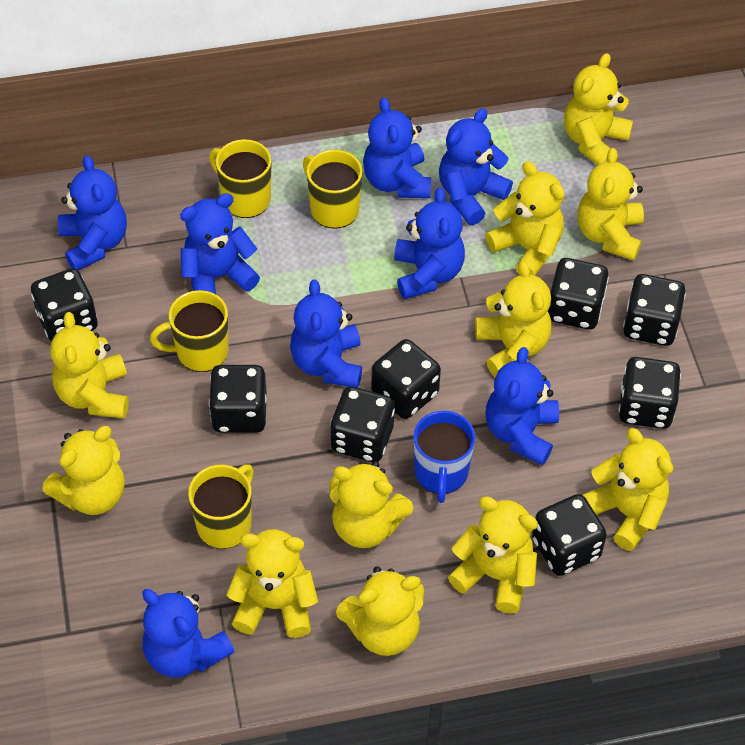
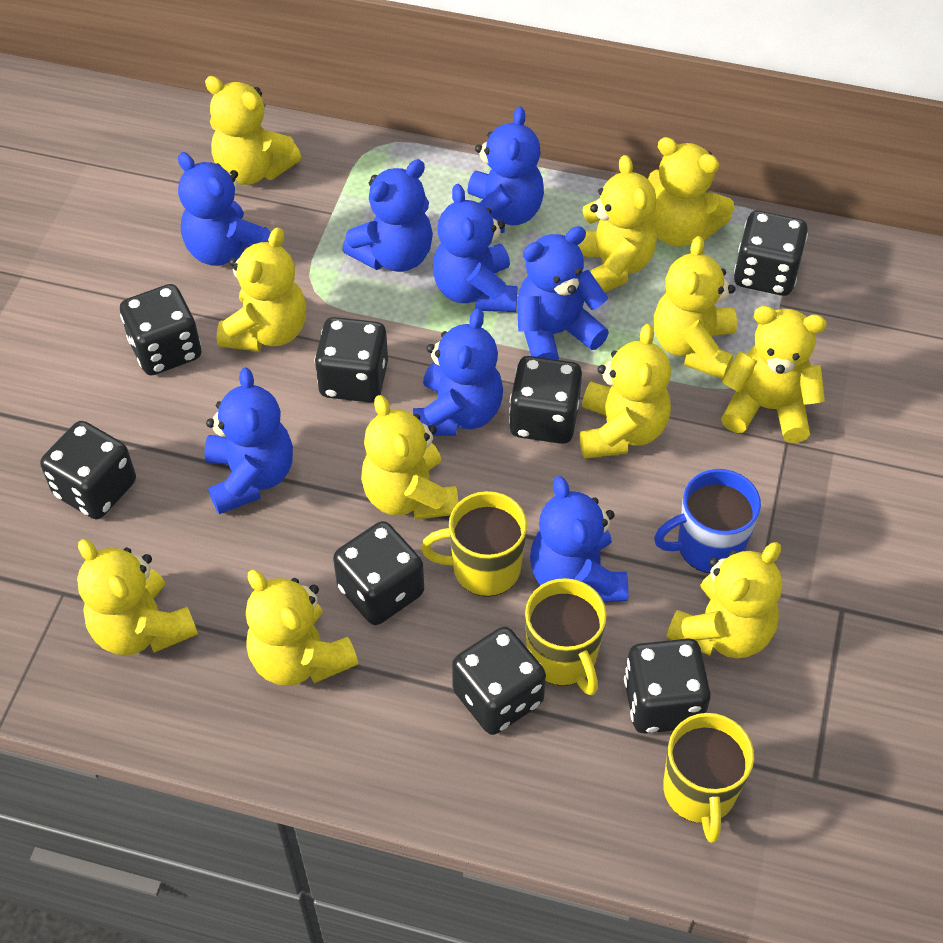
yellow mug: 4 -> 3

